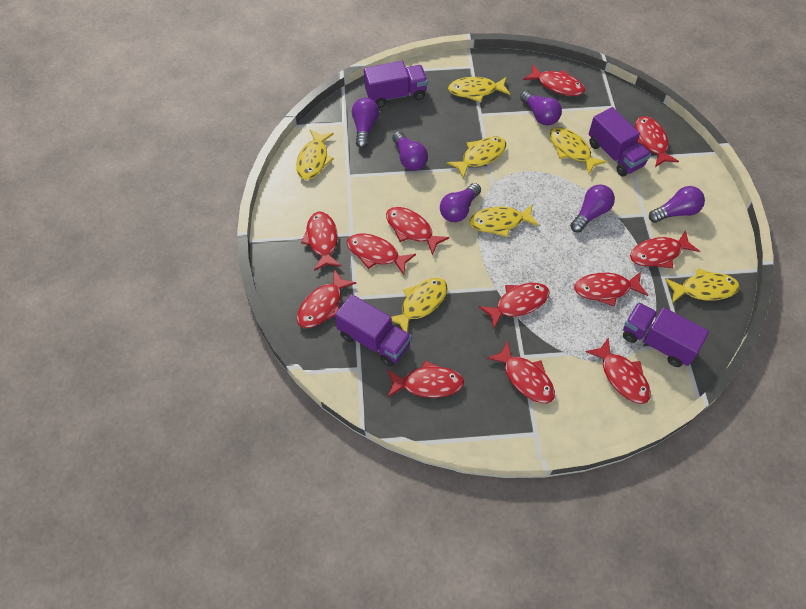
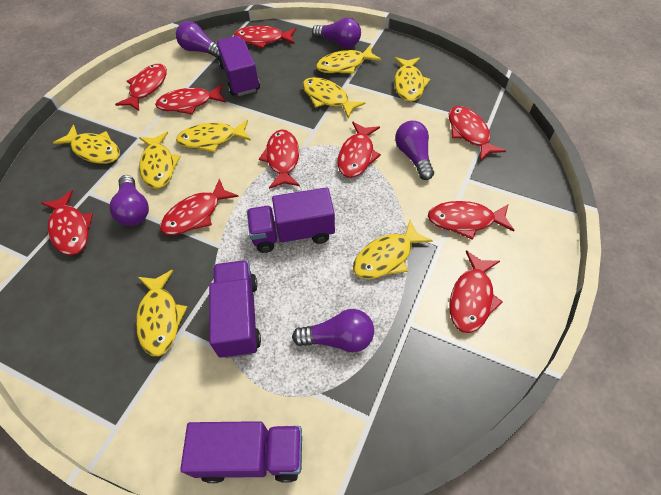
purple light bulb: 6 -> 5
red fish: 12 -> 10
yellow fish: 7 -> 8

